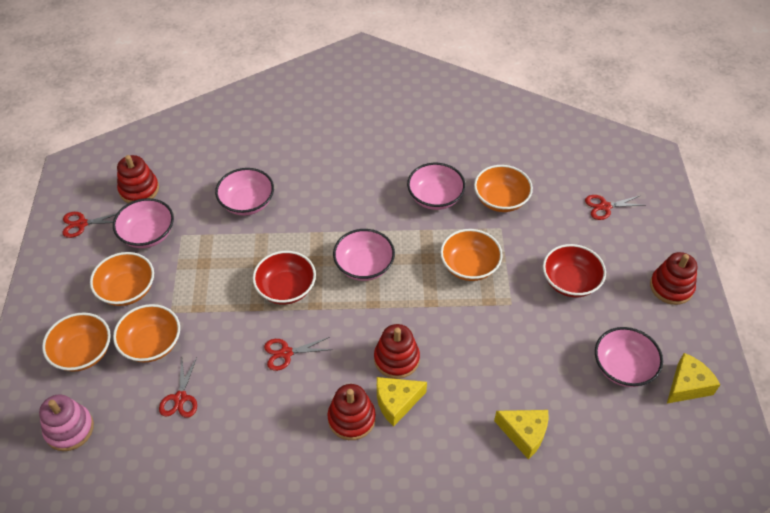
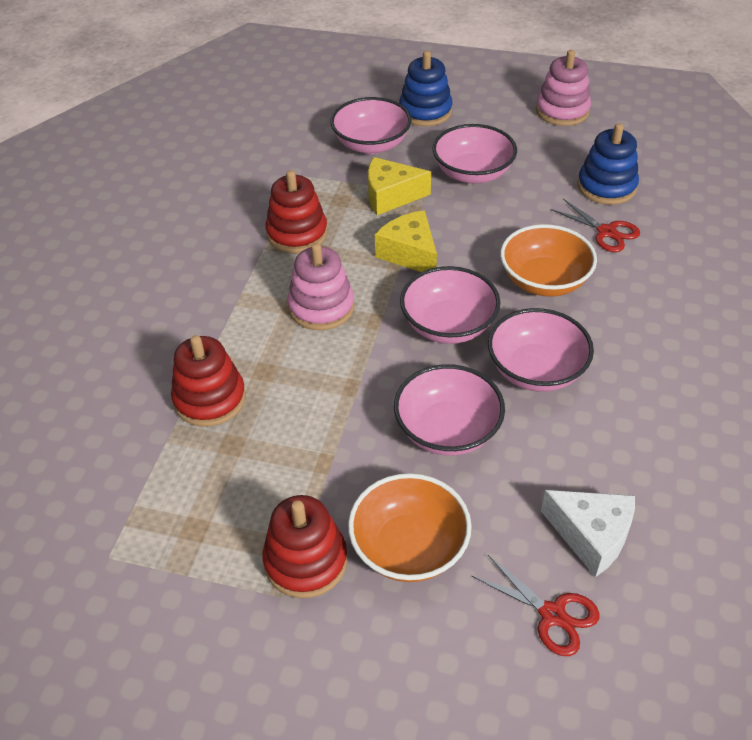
blue stacking toy: 0 -> 2
orange bowl: 5 -> 2
pink stacking toy: 1 -> 2
red bowl: 2 -> 0
red scissors: 4 -> 2
red stacking toy: 4 -> 3
white cheese: 0 -> 1
yellow cheese: 3 -> 2

